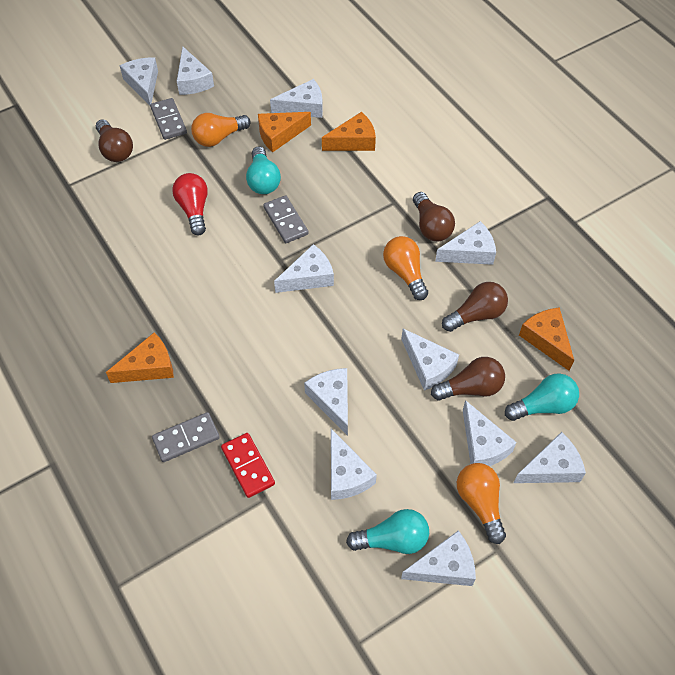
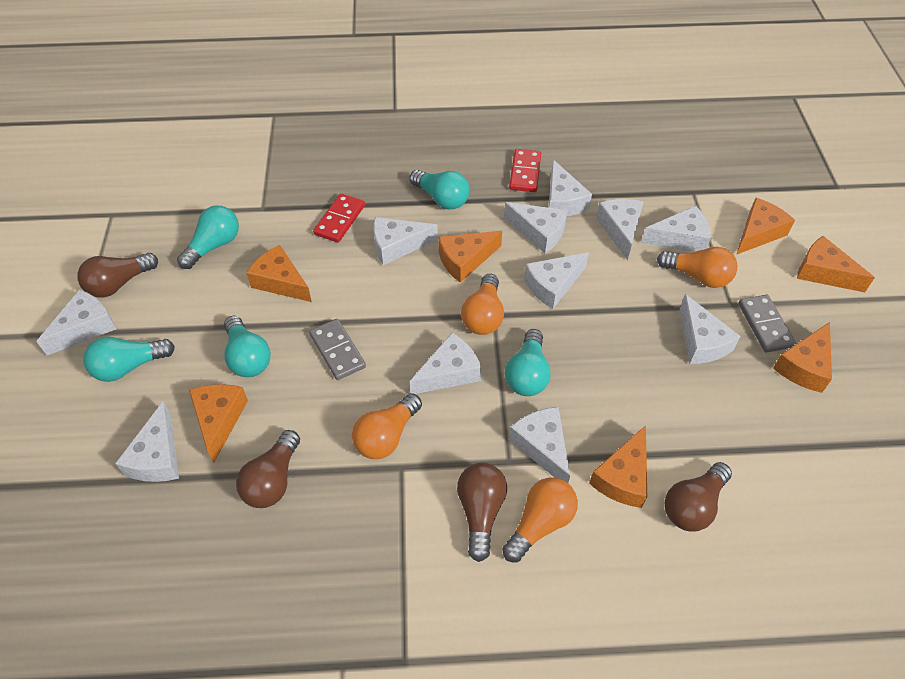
grey domino: 3 -> 2
orange cheese: 4 -> 7
orange light bulb: 3 -> 4
red domino: 1 -> 2
red light bulb: 1 -> 0
turquoise light bulb: 3 -> 5

